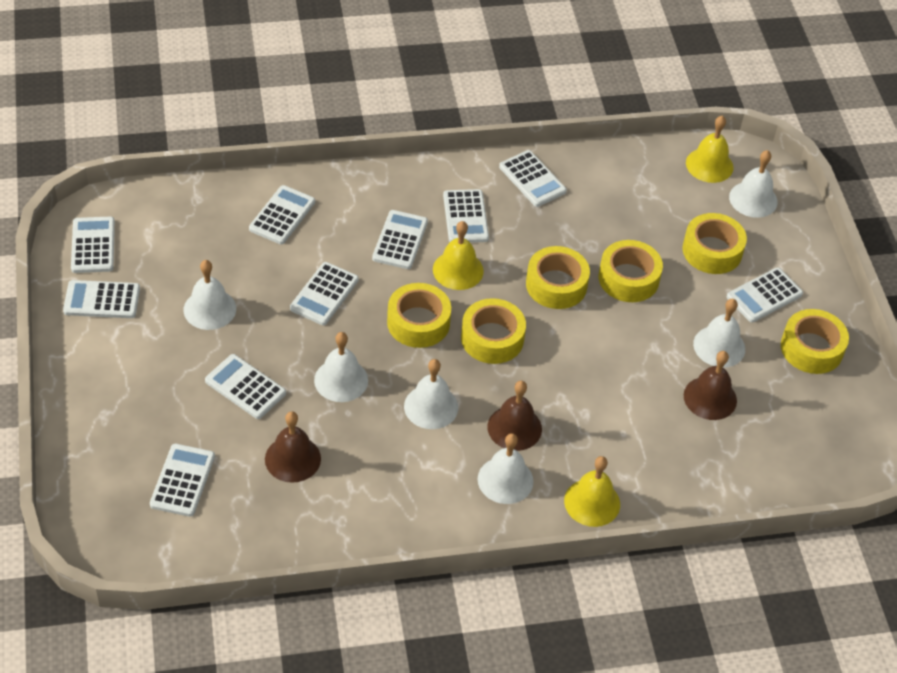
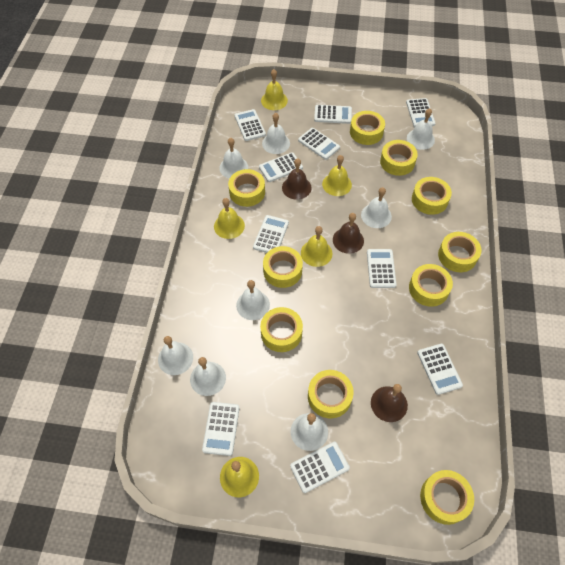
white bell: 6 -> 8
yellow bell: 3 -> 5
yellow tape: 6 -> 10

